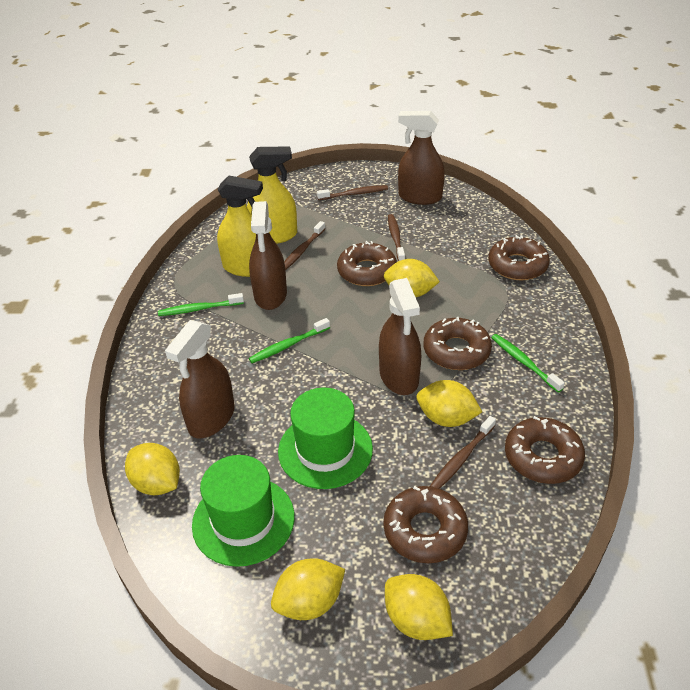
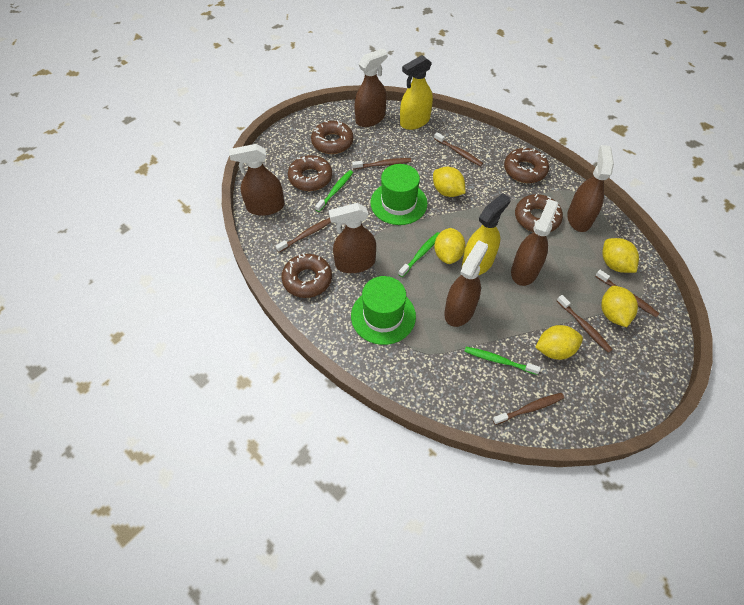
brown spray bottle: 4 -> 6
brown toothbrush: 4 -> 6

